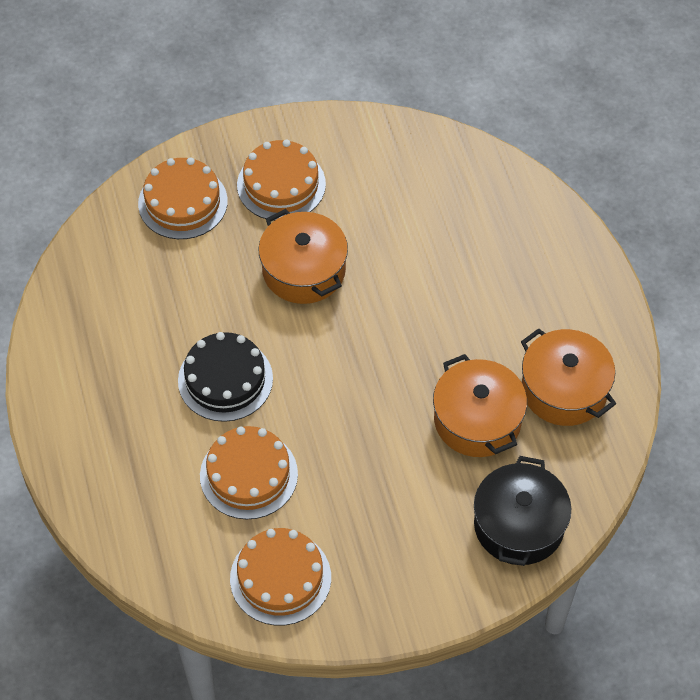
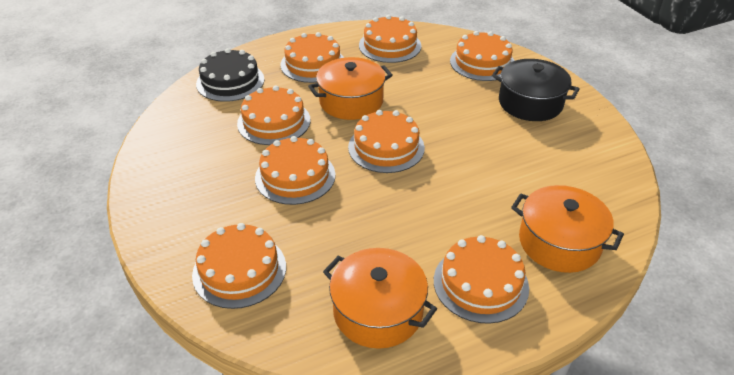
orange cake: 4 -> 8

